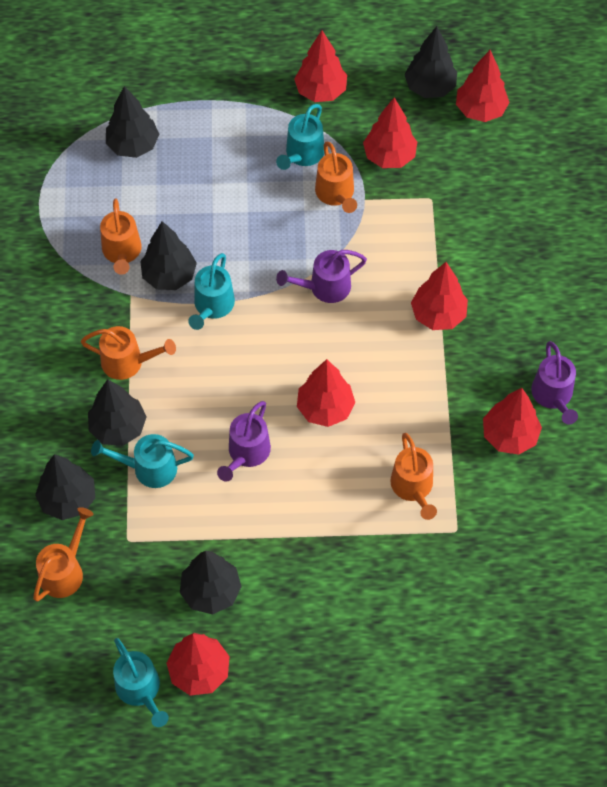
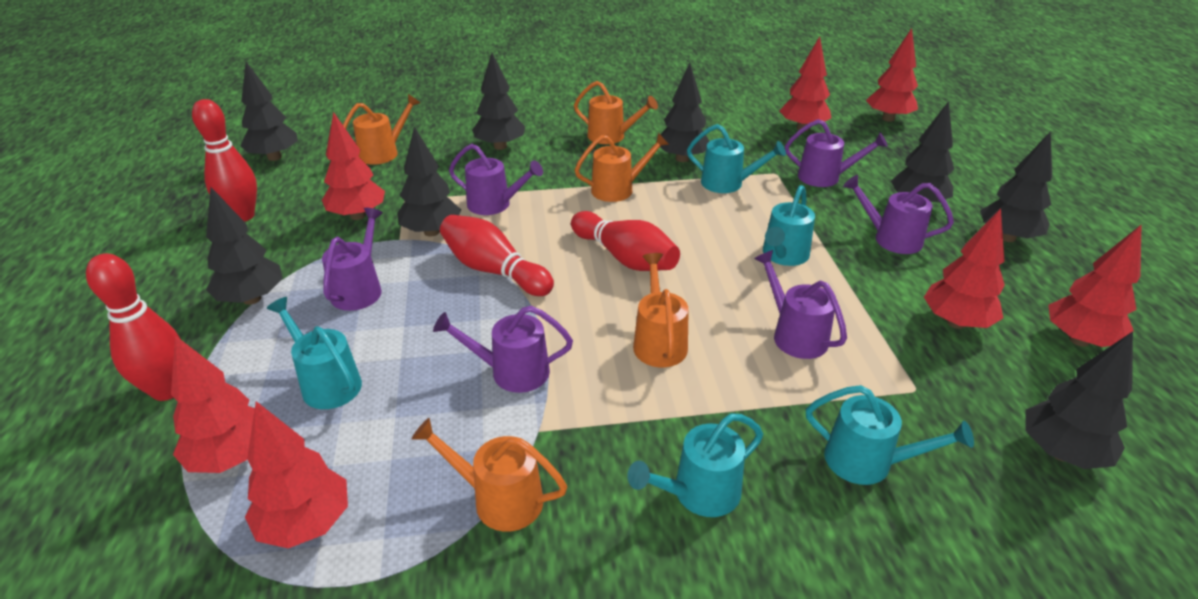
black tree: 6 -> 8
purple watering can: 3 -> 6
red bowling pin: 0 -> 4
turquoise watering can: 4 -> 5

